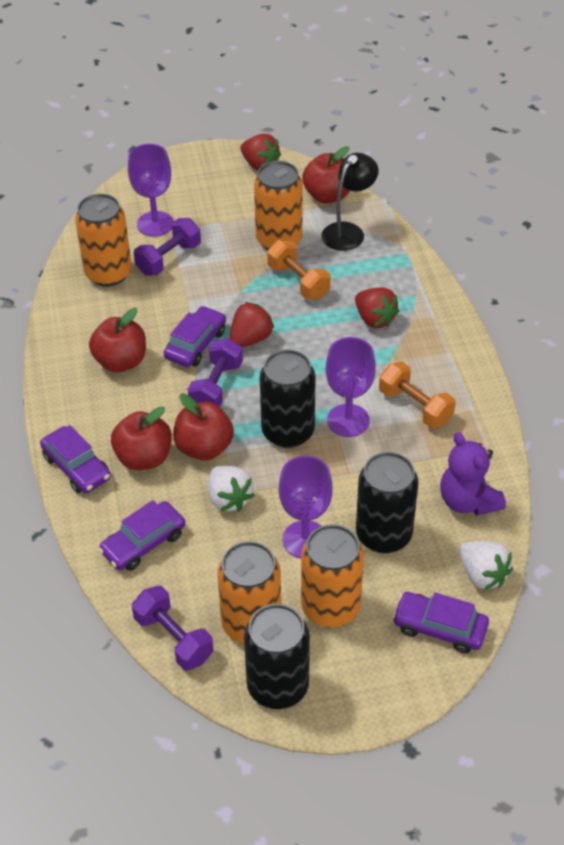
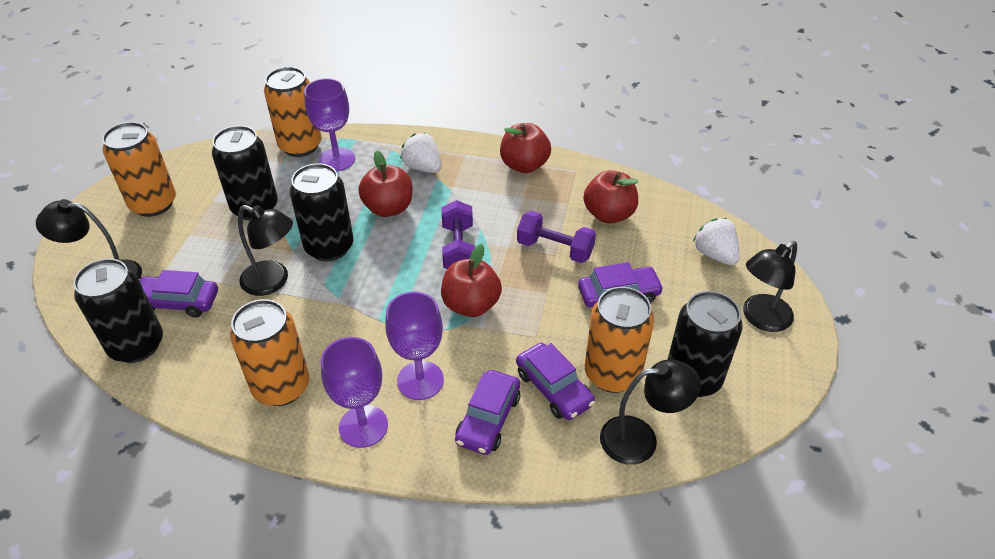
black can: 3 -> 4
black lamp: 1 -> 4
orange dumbbell: 2 -> 0
purple dumbbell: 3 -> 2
purple teddy bear: 1 -> 0
red strawberry: 3 -> 0

